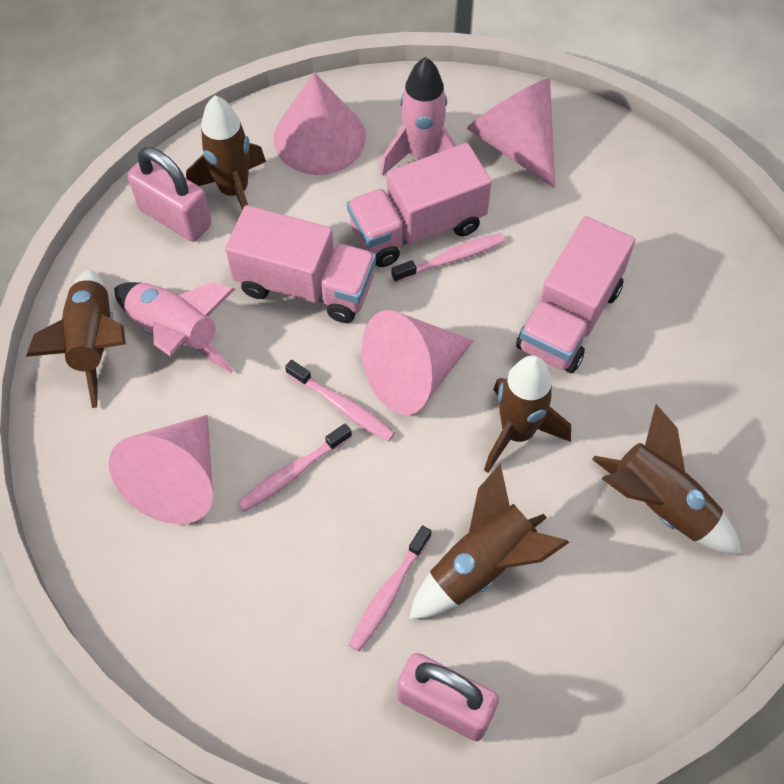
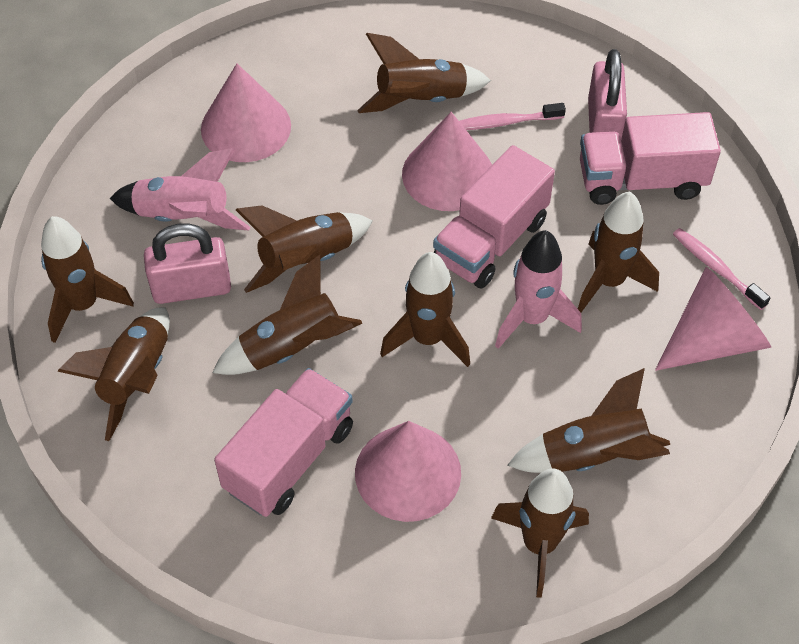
brown rocket: 5 -> 9
pink toothbrush: 4 -> 2

